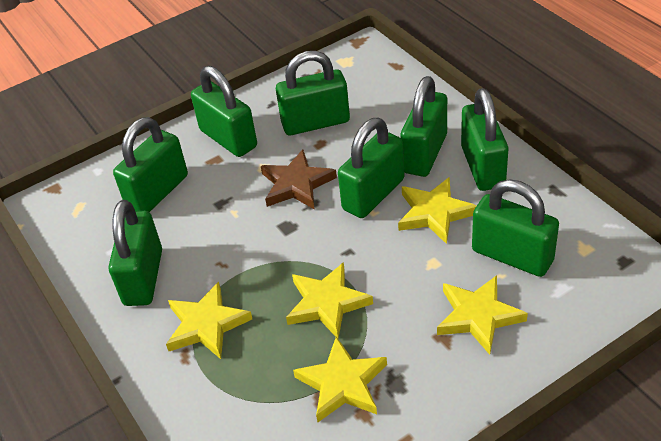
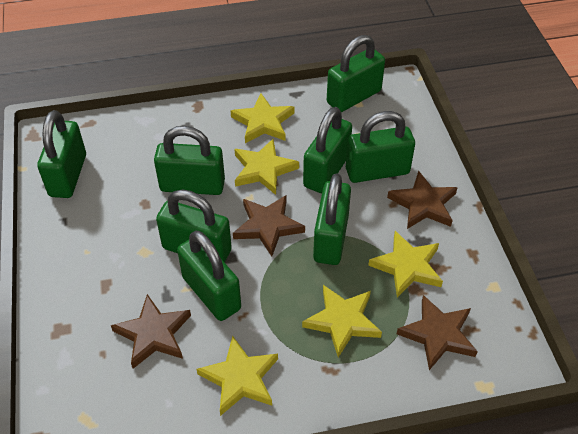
brown star: 1 -> 4

